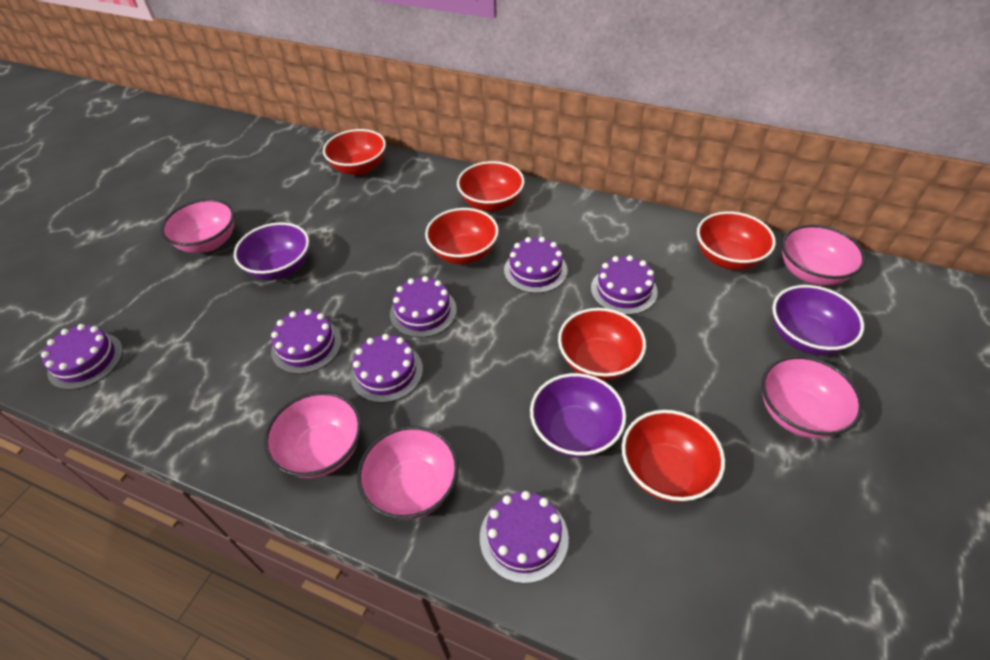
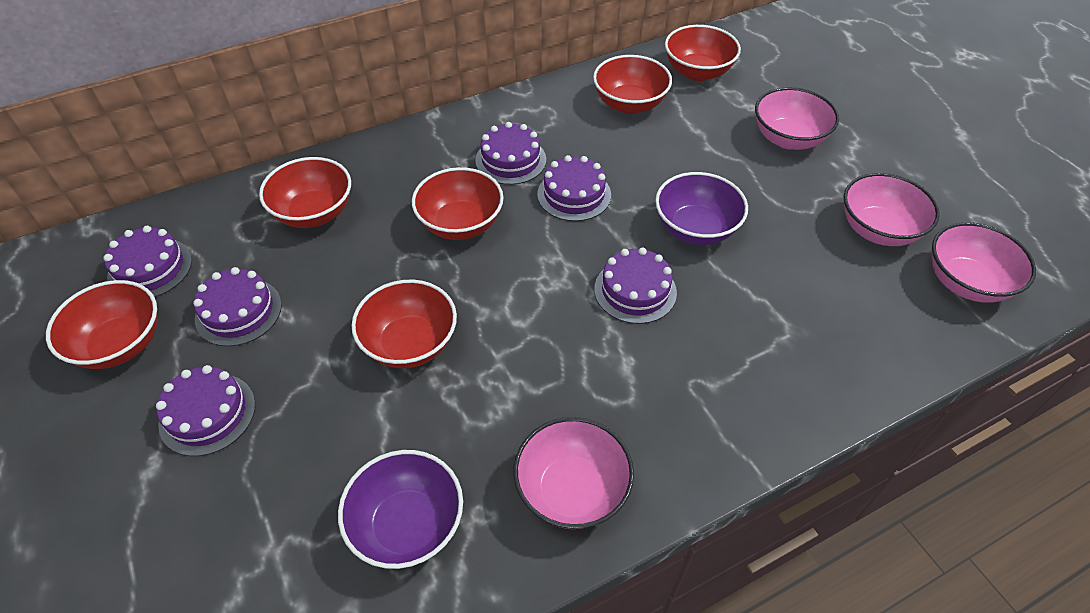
pink bowl: 5 -> 4
purple bowl: 3 -> 2
purple cake: 7 -> 6

